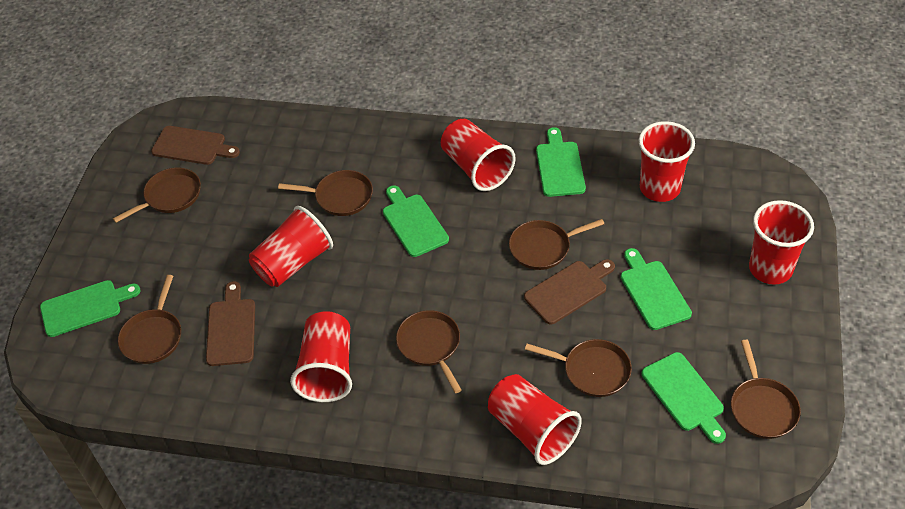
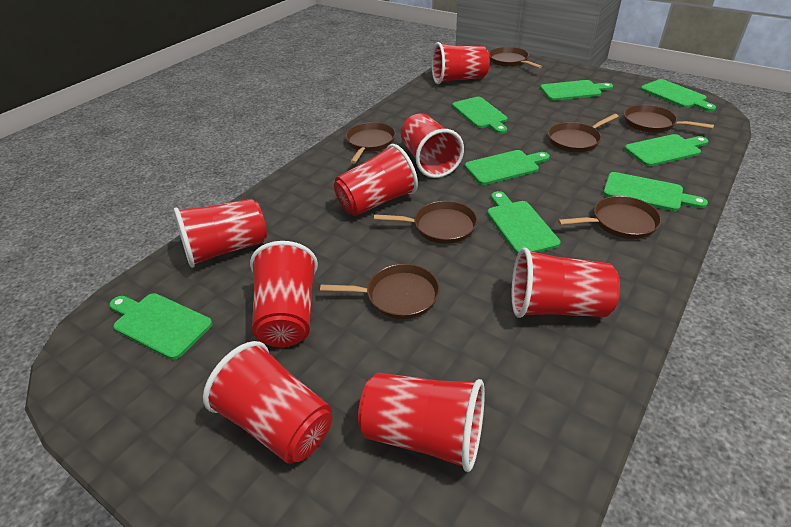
brown cutting board: 3 -> 0
green cutting board: 5 -> 8
red cup: 6 -> 8

